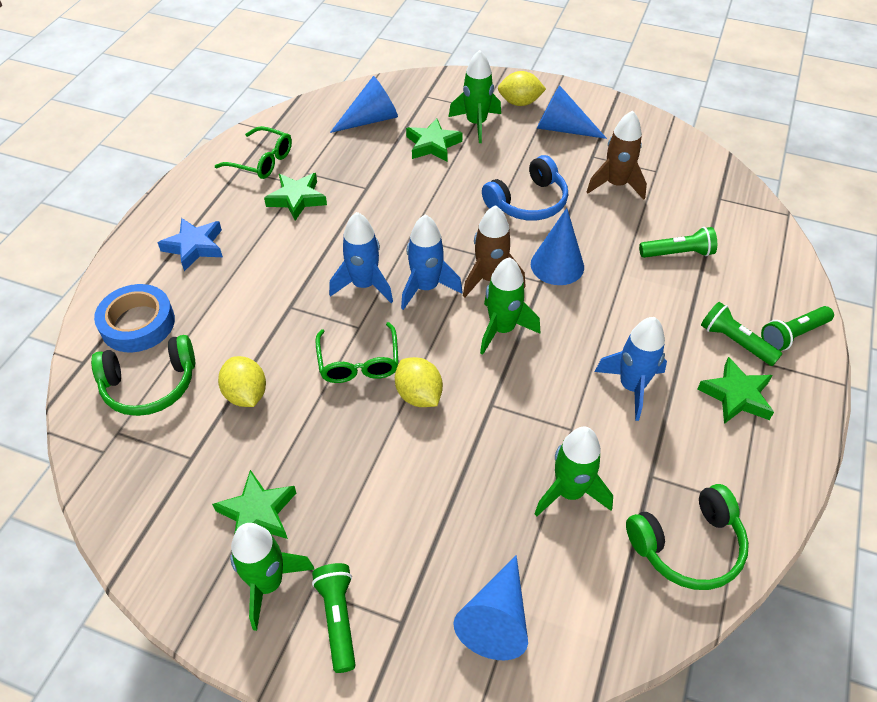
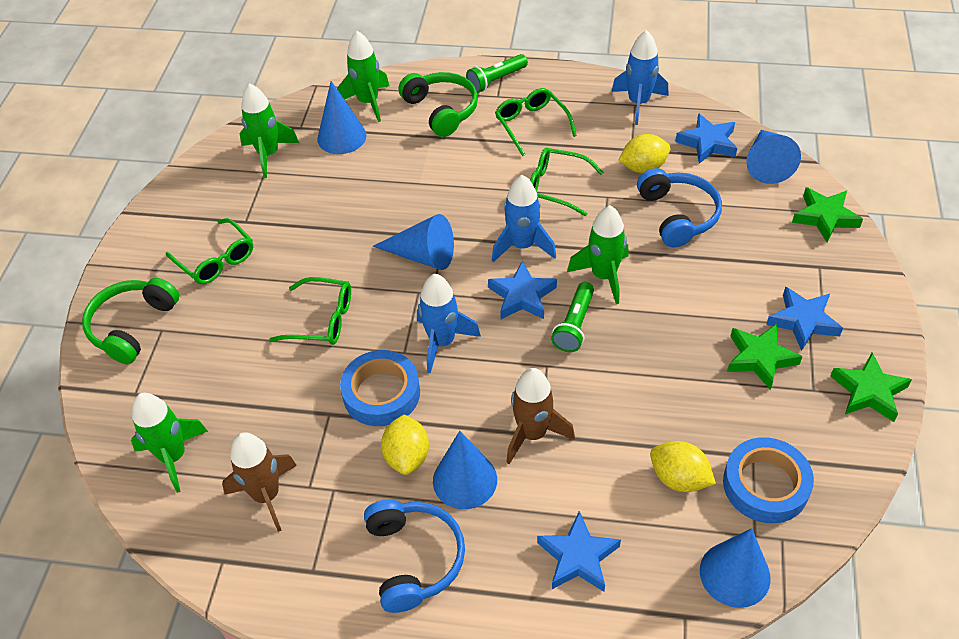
blue cone: 4 -> 5
blue headphones: 1 -> 2
blue star: 1 -> 4
blue tape: 1 -> 2
green flashlight: 4 -> 2
green glasses: 2 -> 4
green star: 4 -> 3

